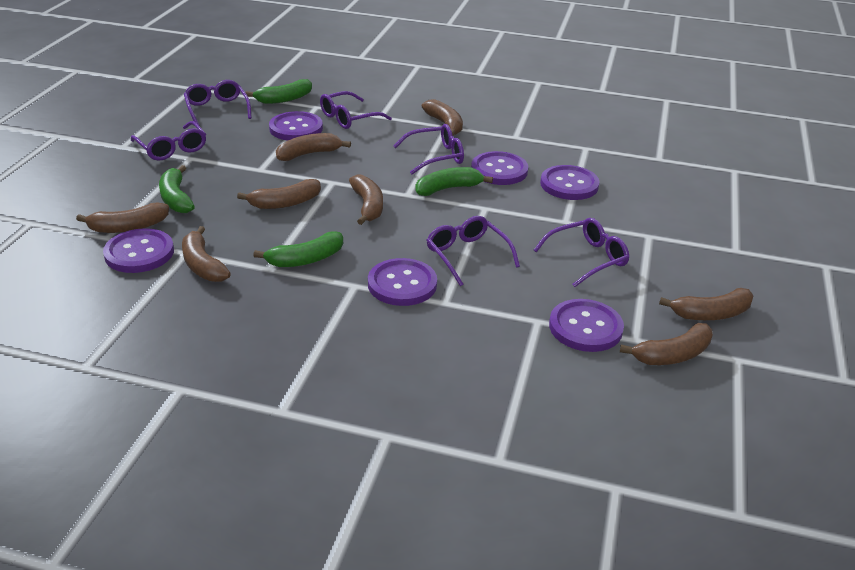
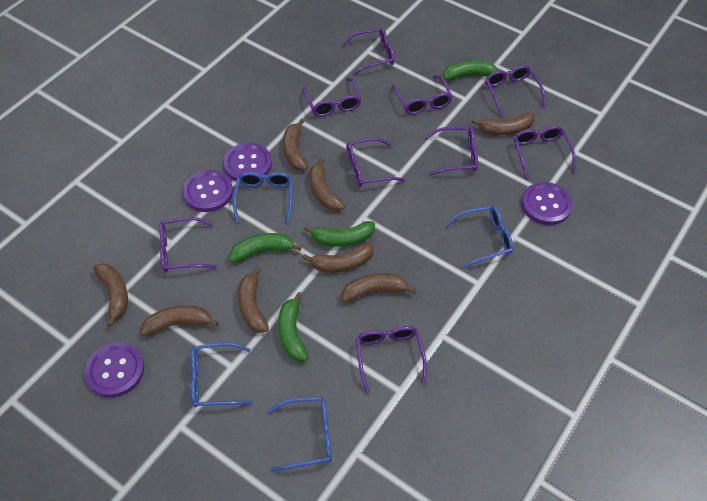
blue glasses: 0 -> 4
purple button: 6 -> 4
purple glasses: 6 -> 9

